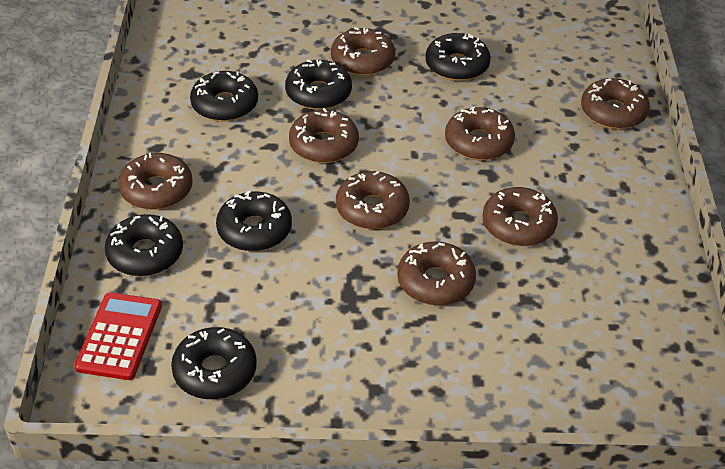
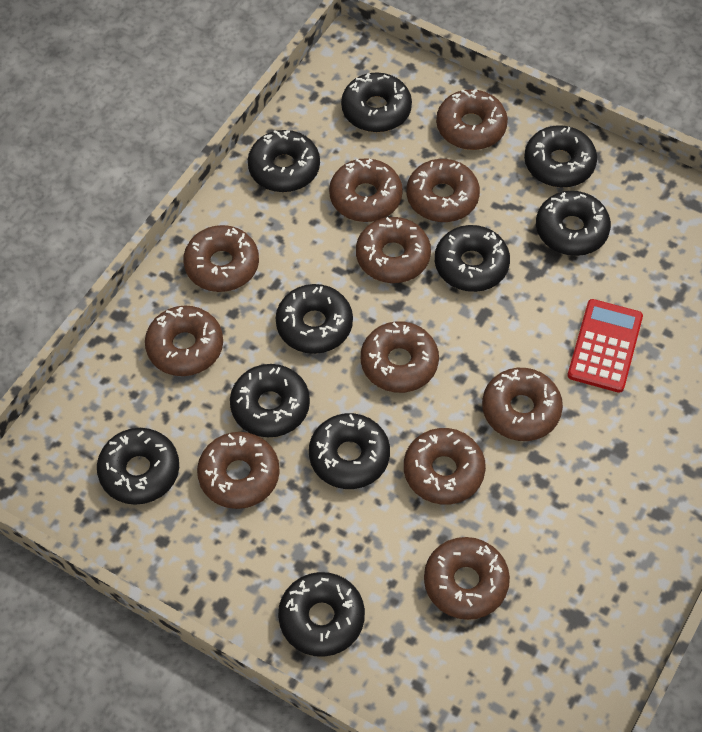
black donut: 6 -> 10
brown donut: 8 -> 11

